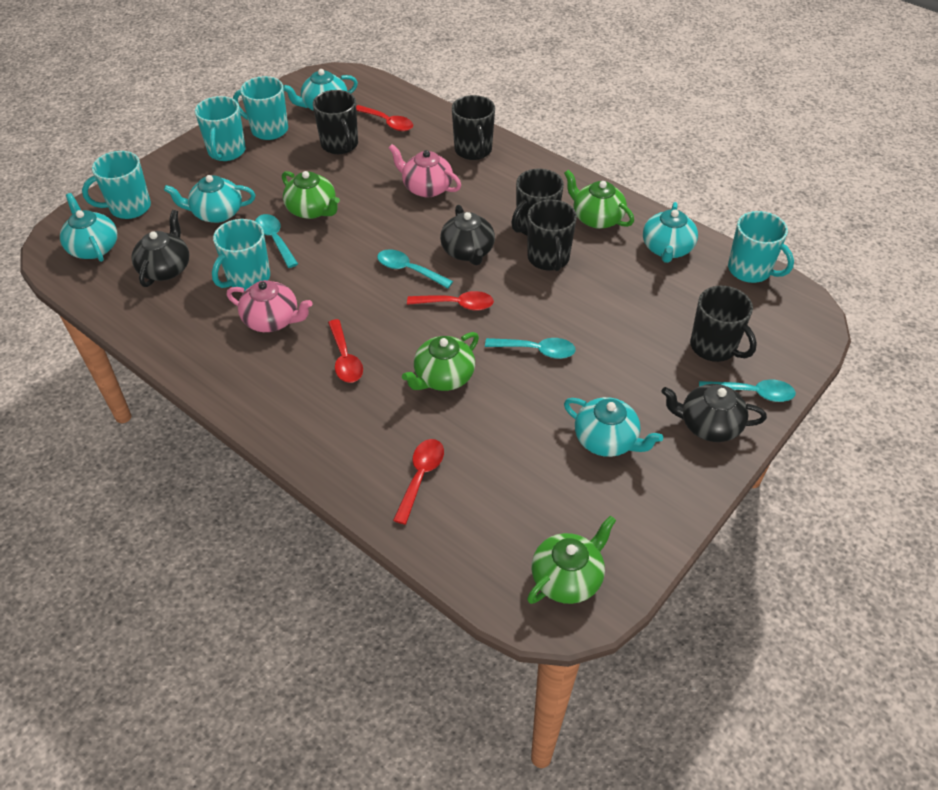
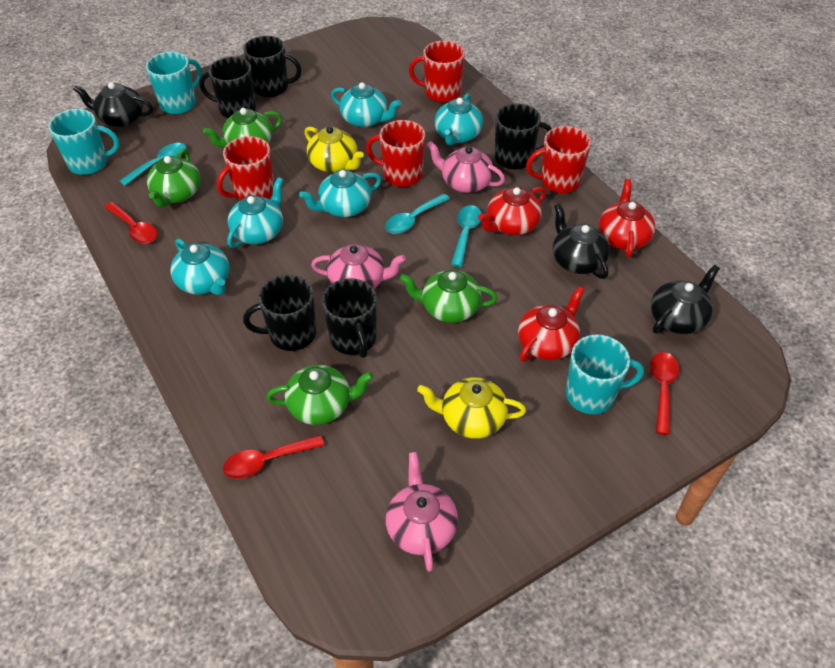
pink teapot: 2 -> 3
red mug: 0 -> 4
red spoon: 4 -> 3
red teapot: 0 -> 3
turquoise mug: 5 -> 3
turquoise spoon: 4 -> 3
yellow teapot: 0 -> 2

